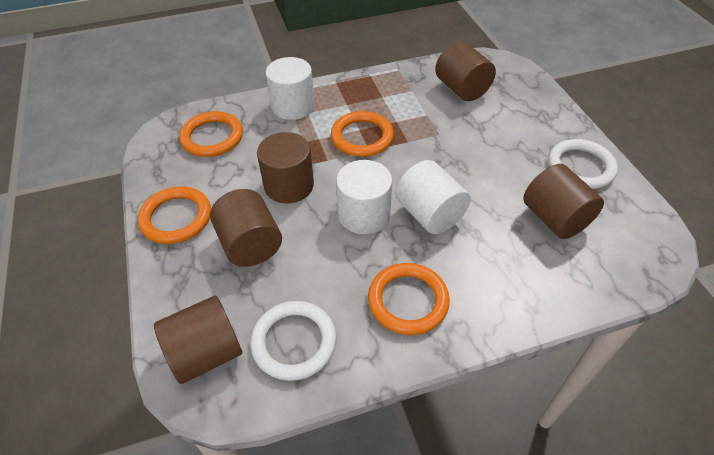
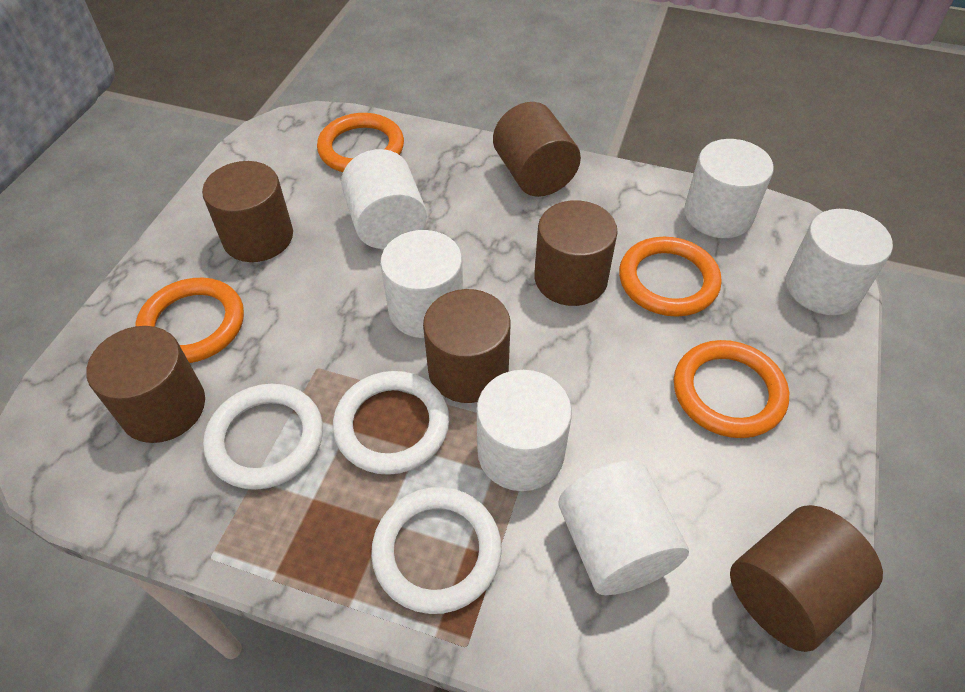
brown cylinder: 5 -> 6
white cylinder: 3 -> 6
white ring: 2 -> 3

